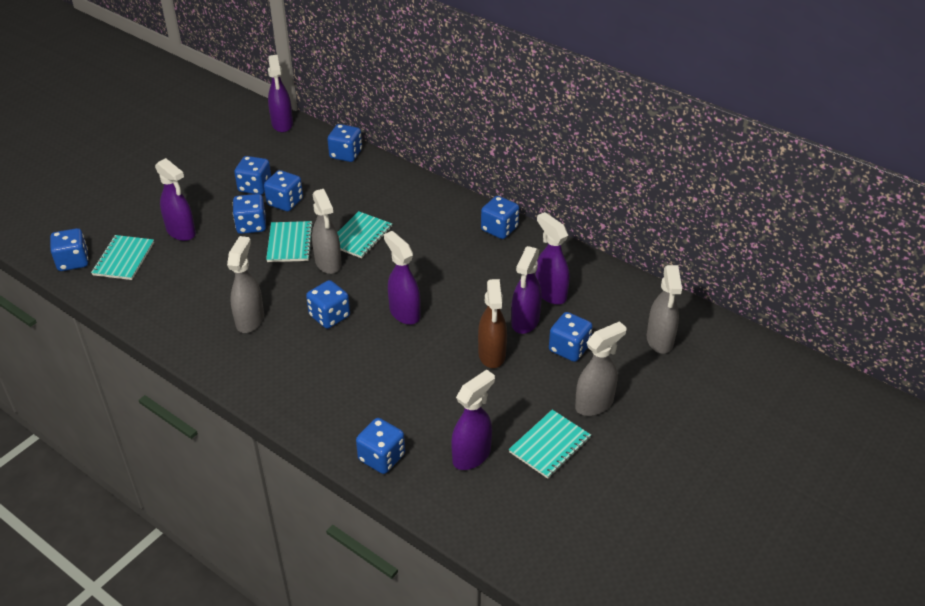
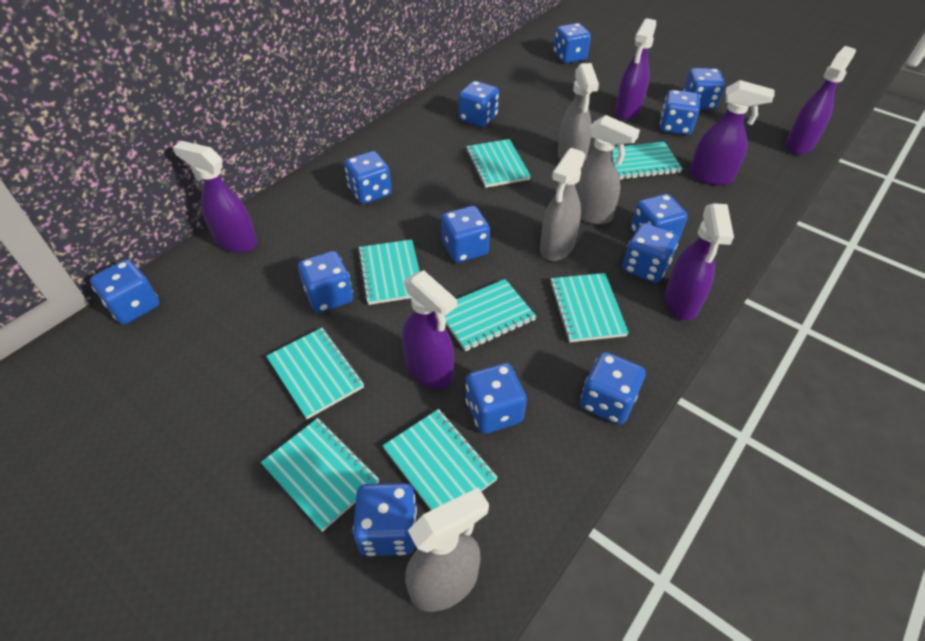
blue dice: 9 -> 13
brown spray bottle: 1 -> 0
turquoise notebook: 4 -> 8

